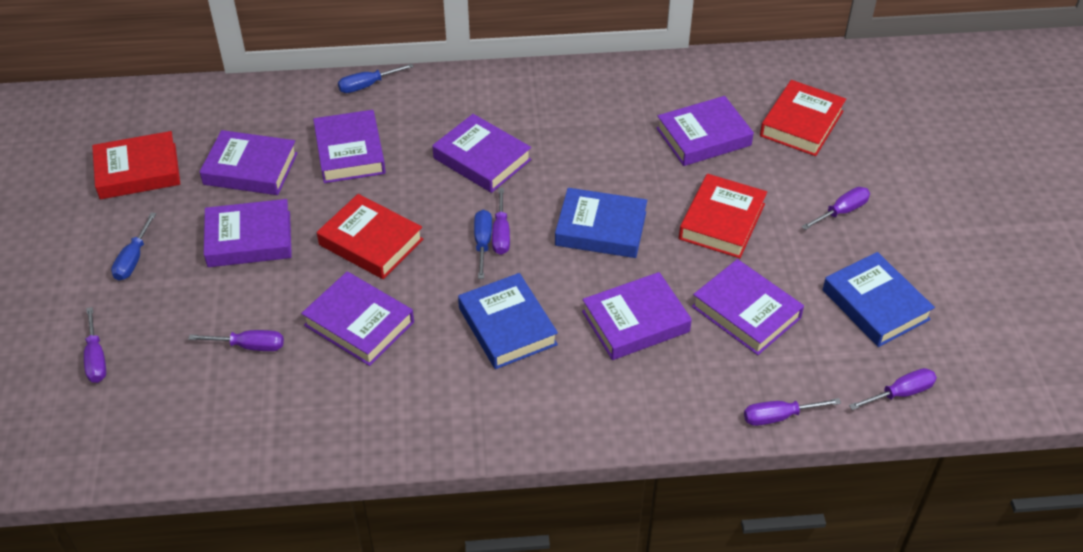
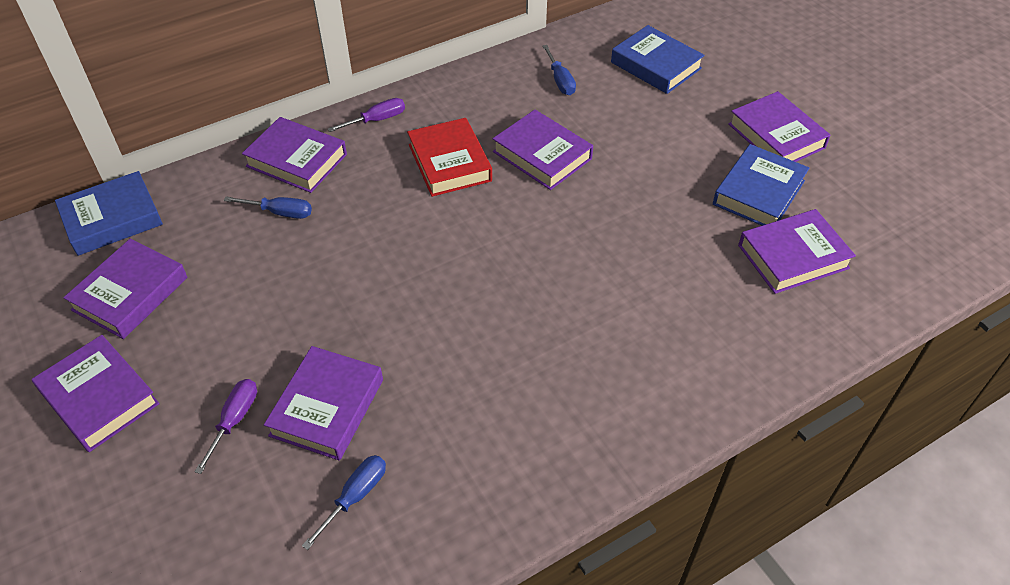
purple book: 8 -> 7
purple screwdriver: 6 -> 2
red book: 4 -> 1

